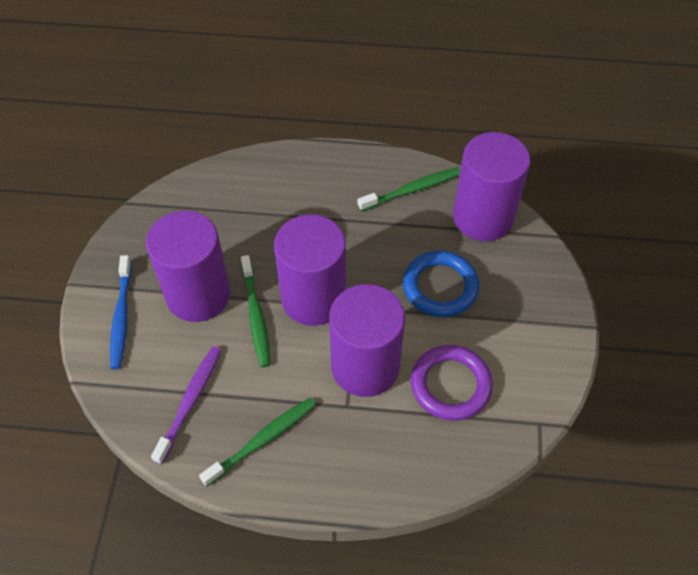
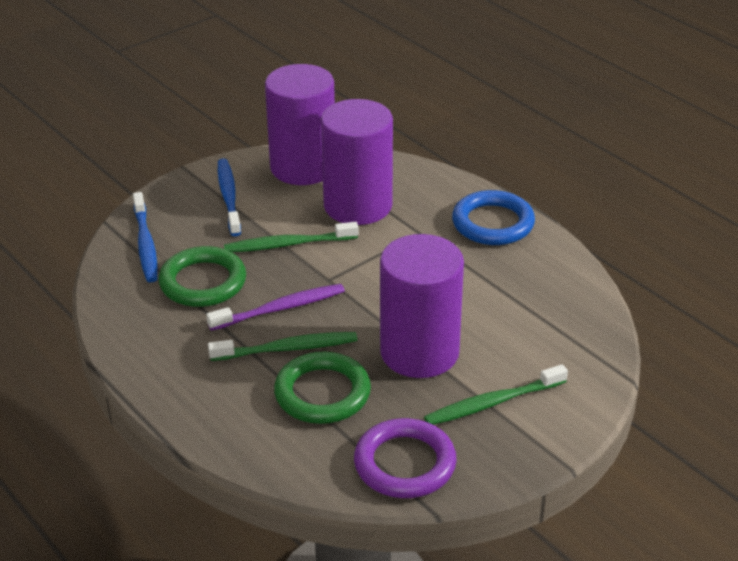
blue toothbrush: 1 -> 2
green ring: 0 -> 2
purple cylinder: 4 -> 3

